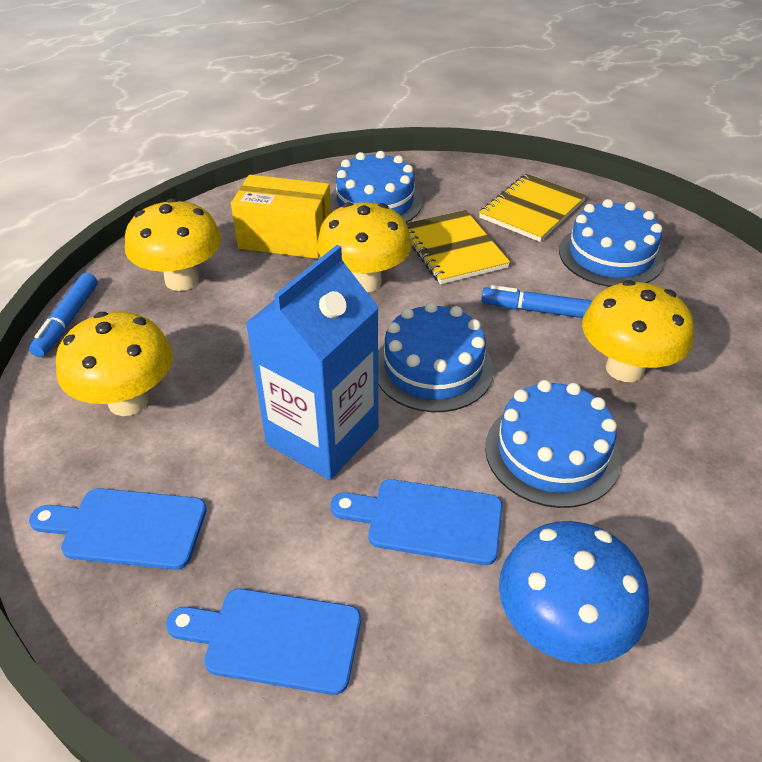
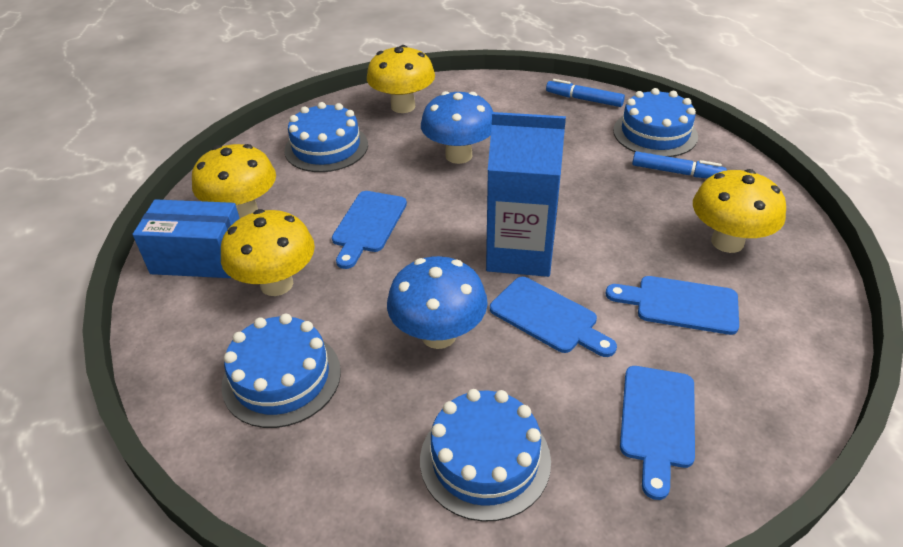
blue box: 0 -> 1
blue cutting board: 3 -> 4
blue mushroom: 1 -> 2
yellow box: 1 -> 0
yellow notebook: 2 -> 0

